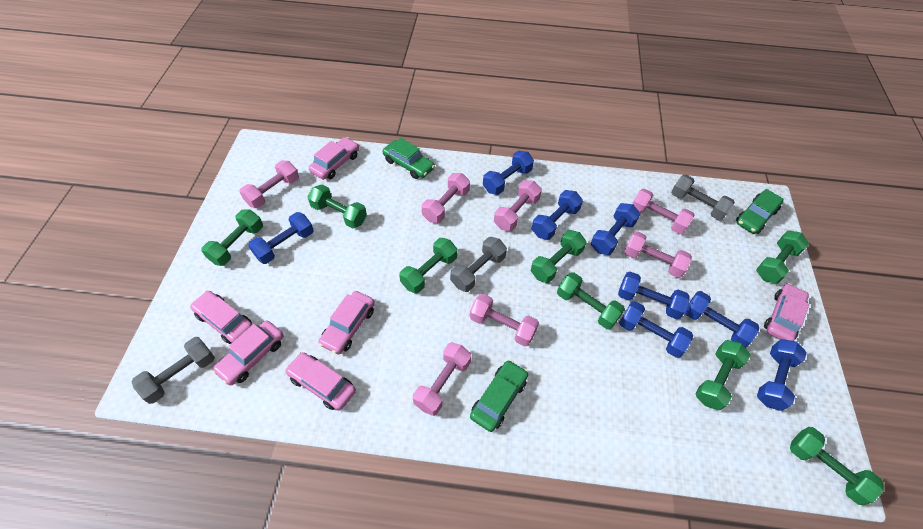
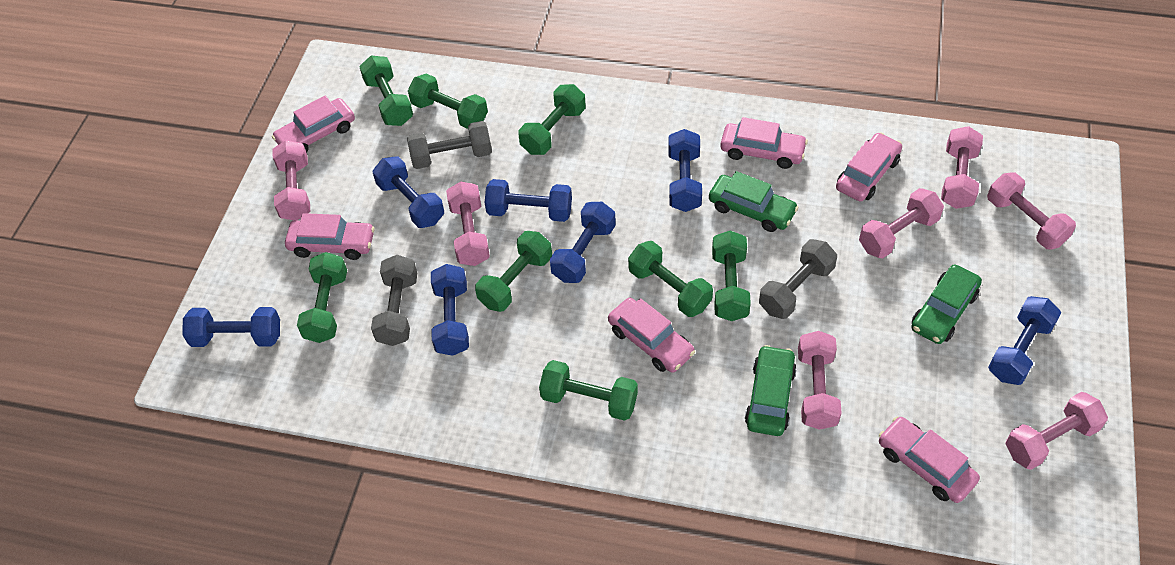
blue dumbbell: 8 -> 7

